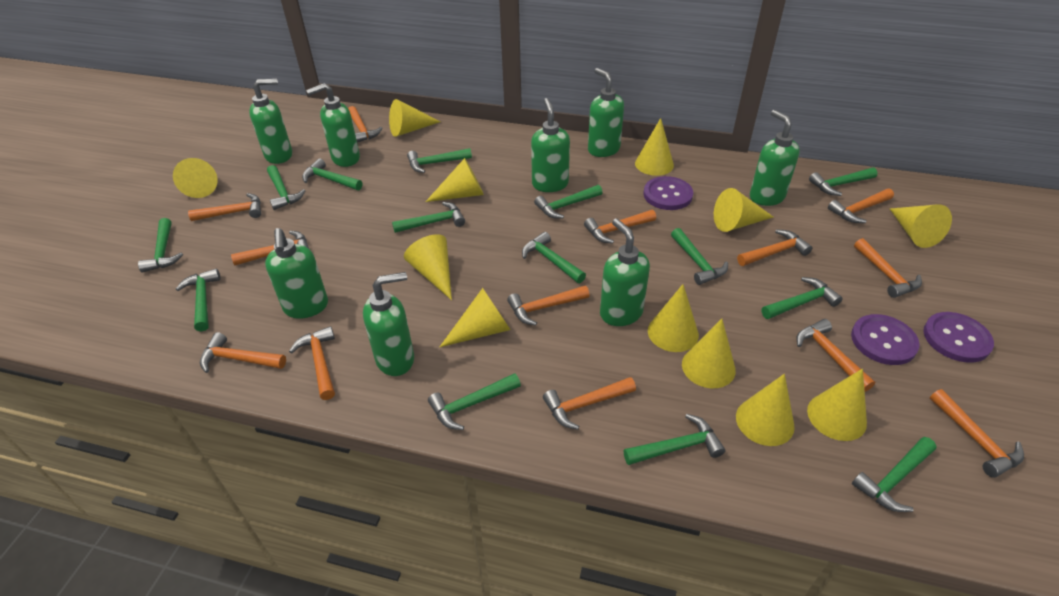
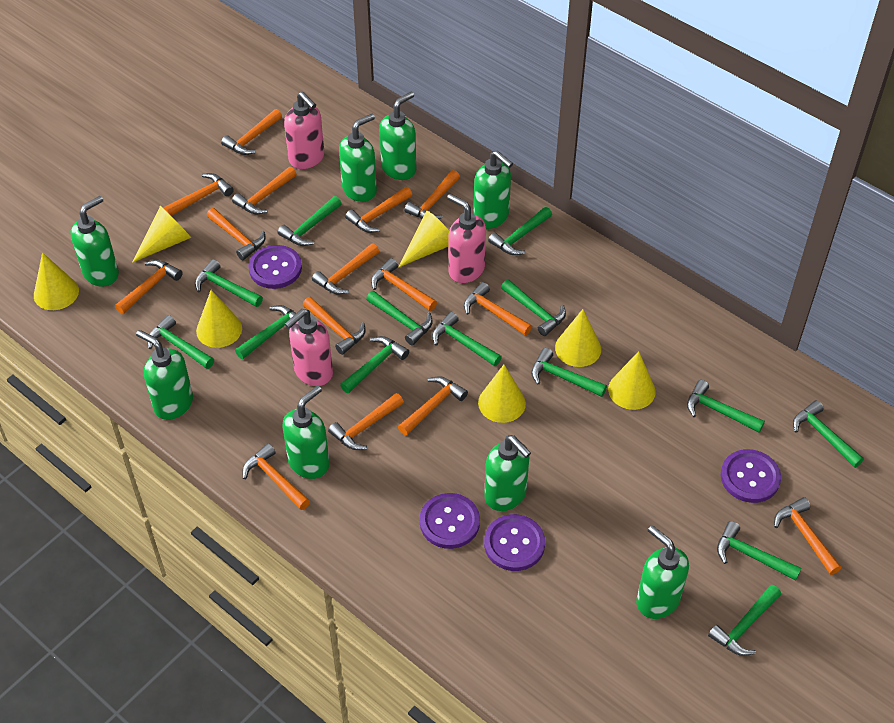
orange hammer: 13 -> 15
pink soap dispenser: 0 -> 3
purple button: 3 -> 4
yellow cone: 12 -> 7

